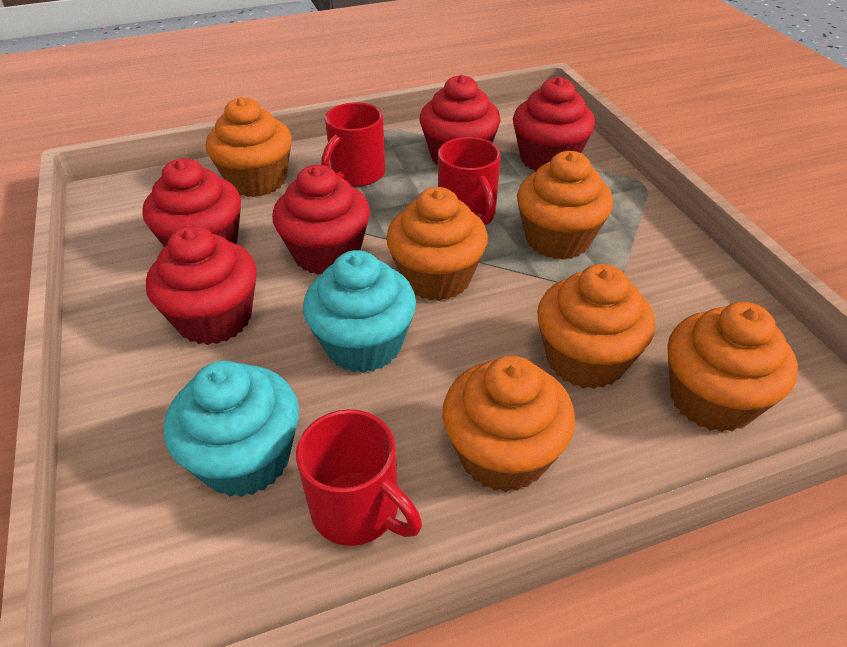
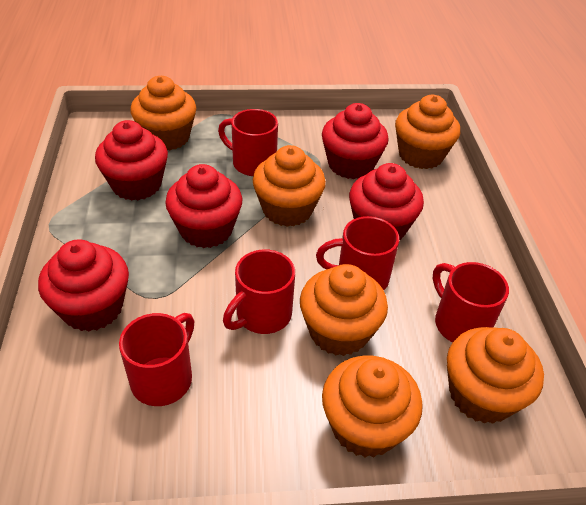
red mug: 3 -> 5
turquoise cupcake: 2 -> 0

